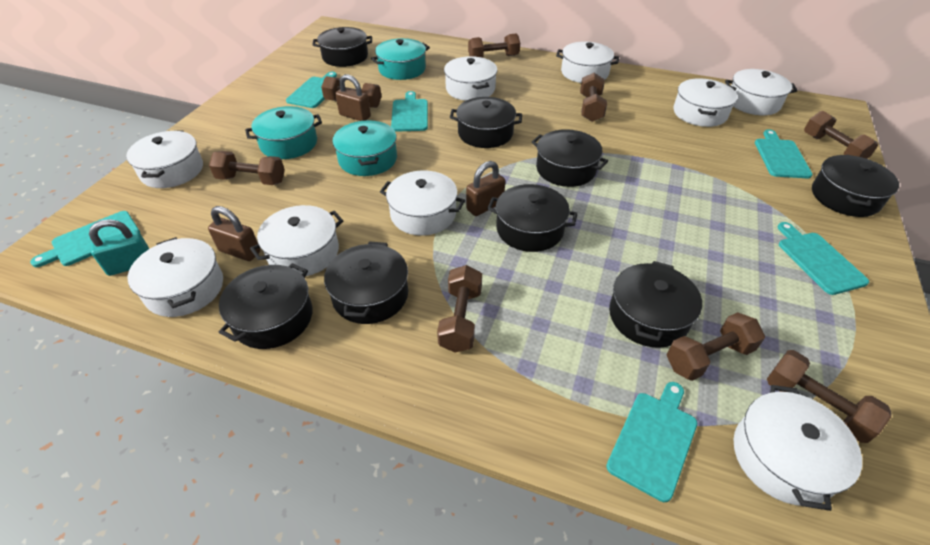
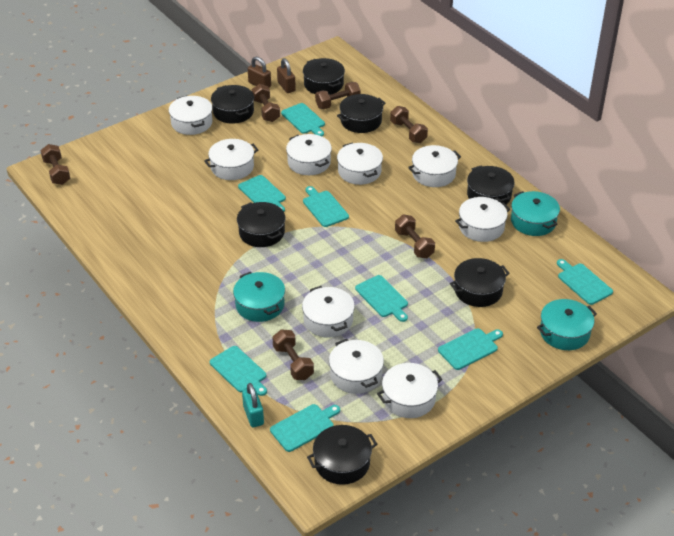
black pot: 8 -> 7
brown dumbbell: 8 -> 6
brown padlock: 3 -> 2
turquoise cutting board: 6 -> 8

